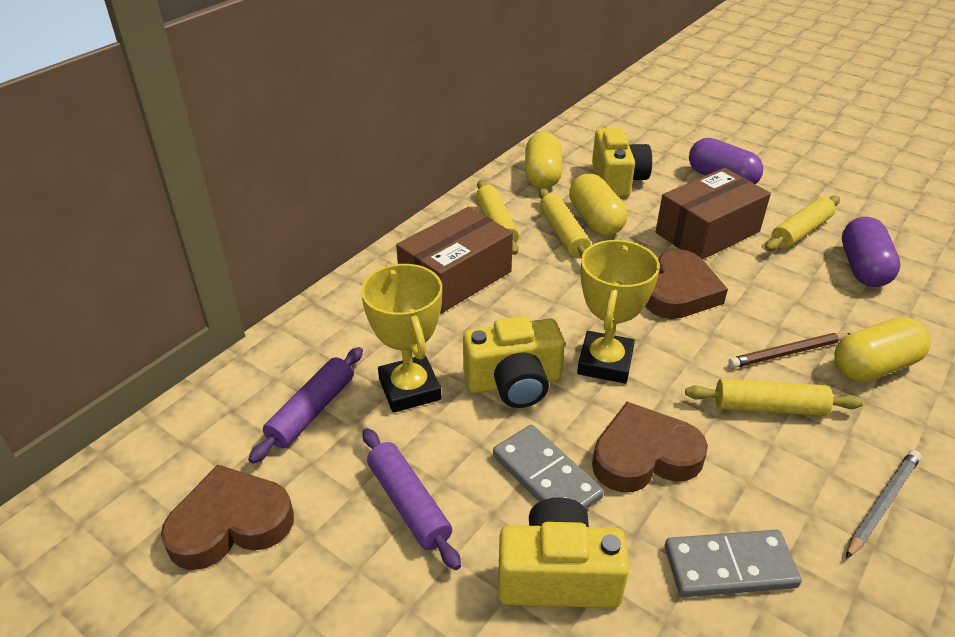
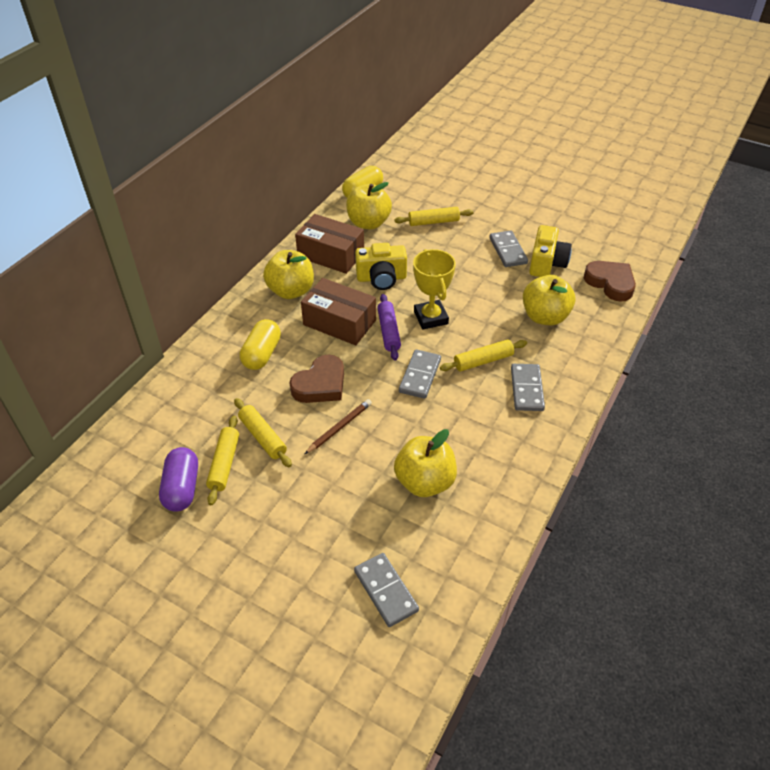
brown heart: 3 -> 2
grey domino: 2 -> 4
grey pencil: 1 -> 0
purple capsule: 2 -> 1
purple rolling pin: 2 -> 1
yellow apple: 0 -> 4
yellow camera: 3 -> 2
yellow capsule: 3 -> 2
yellow trophy: 2 -> 1

